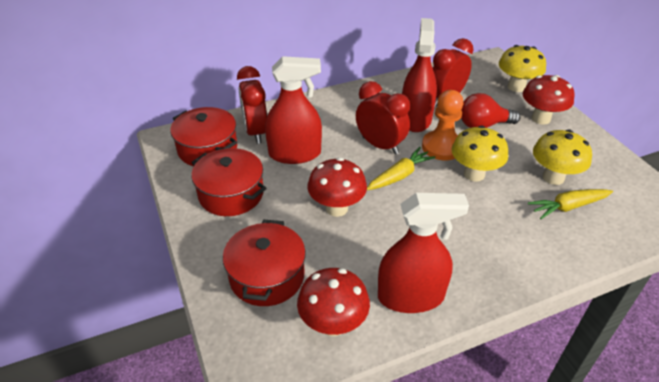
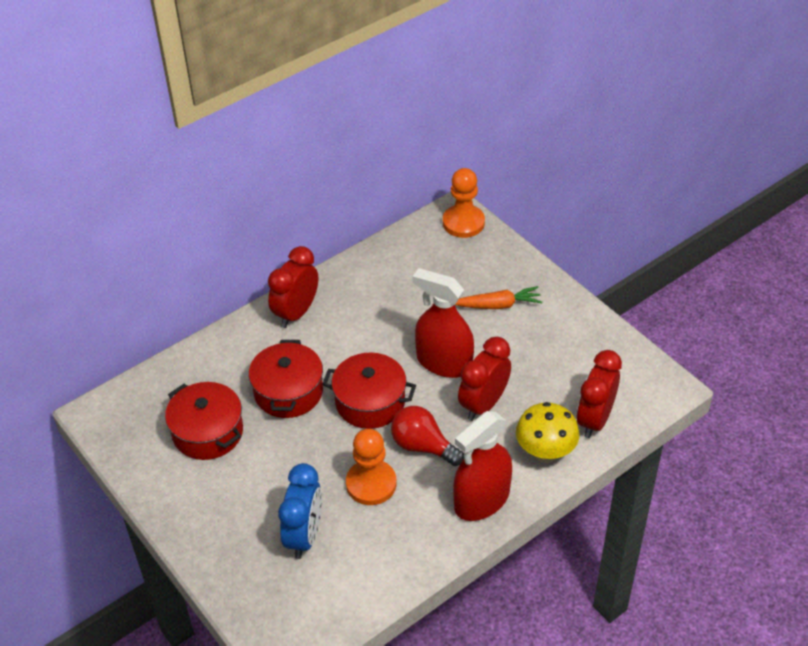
blue clock: 0 -> 1
orange carrot: 0 -> 1
orange pawn: 1 -> 2
red mushroom: 3 -> 0
red spray bottle: 3 -> 2
yellow carrot: 2 -> 0
yellow mushroom: 3 -> 1

